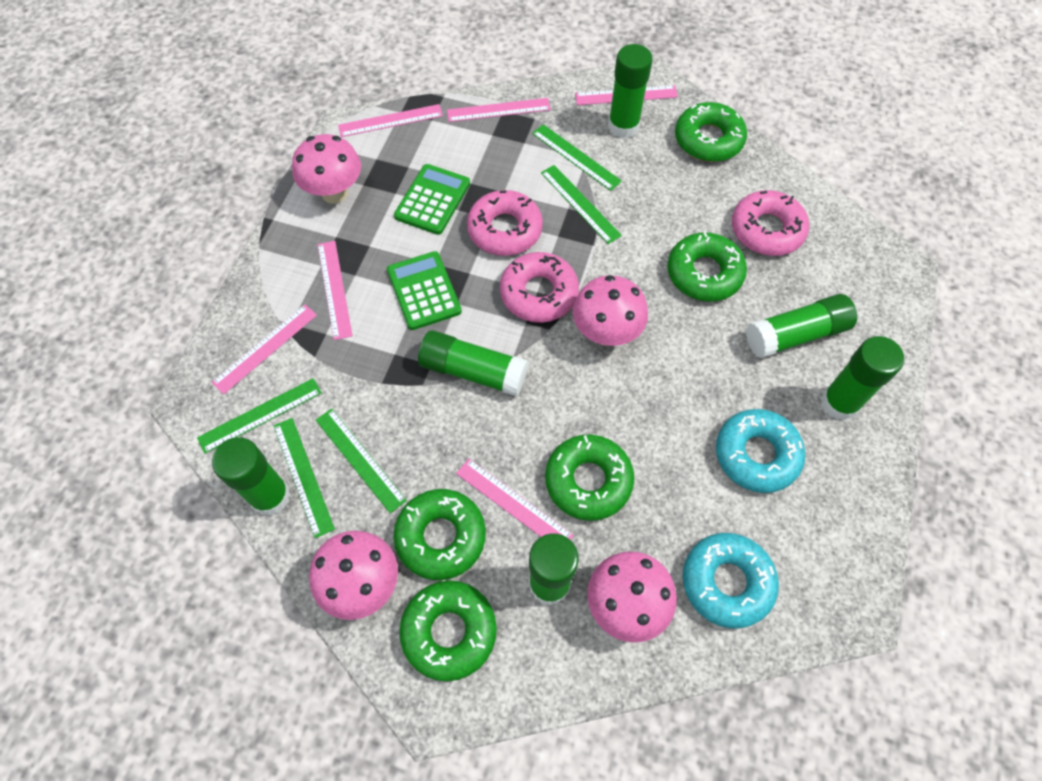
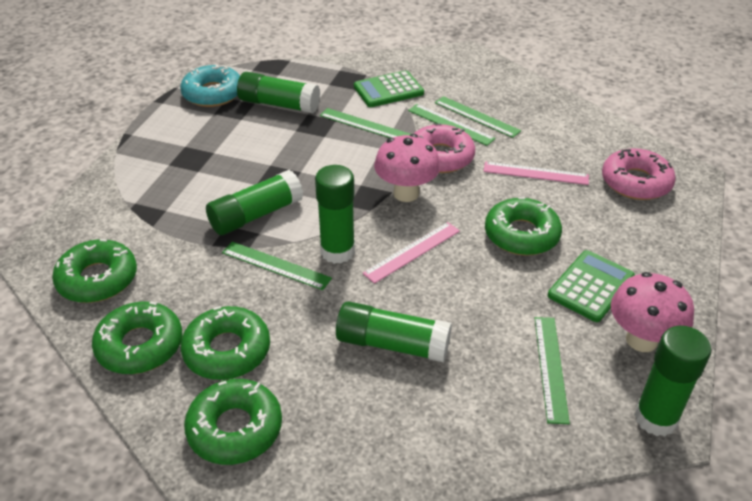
green glue stick: 6 -> 5
pink donut: 3 -> 2
pink mushroom: 4 -> 2
pink ruler: 6 -> 2
turquoise donut: 2 -> 1

